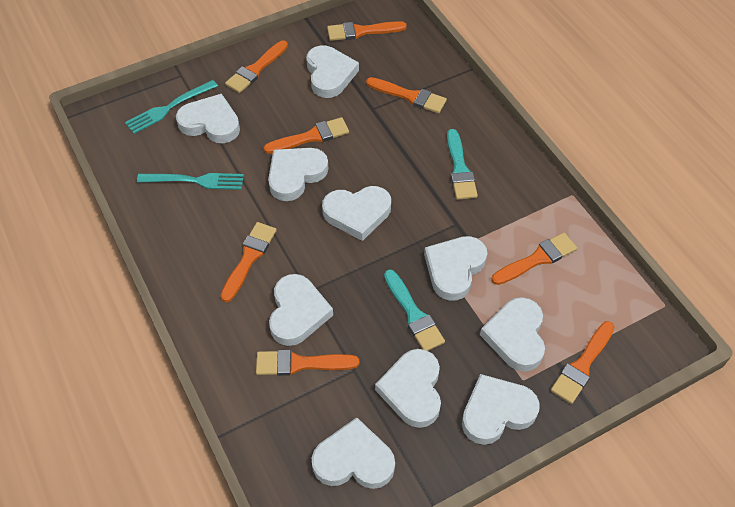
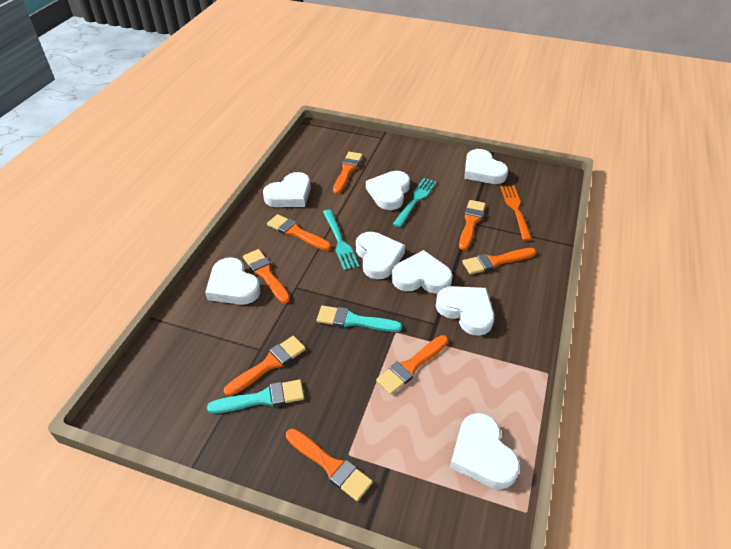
orange fork: 0 -> 1
white heart: 10 -> 8

